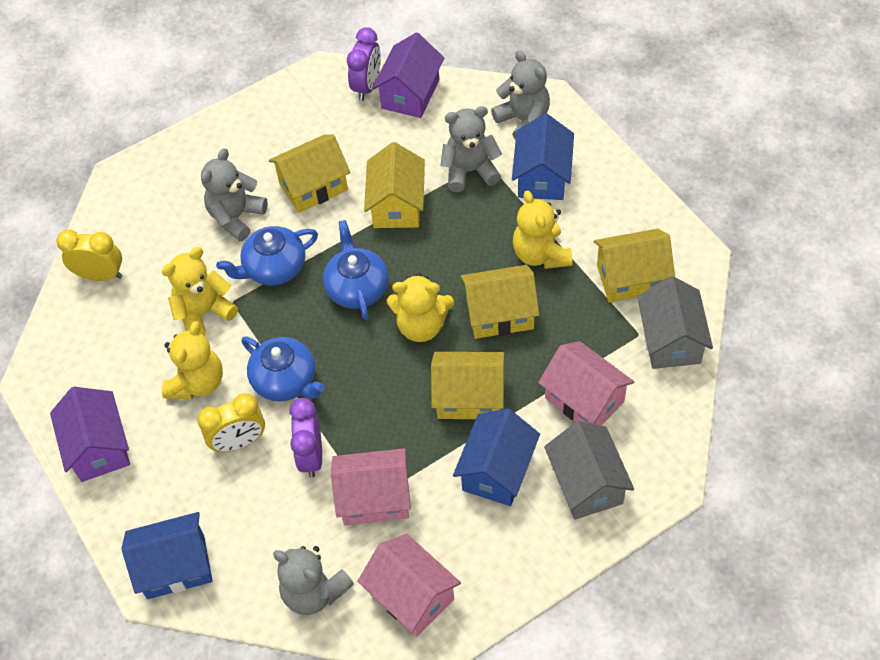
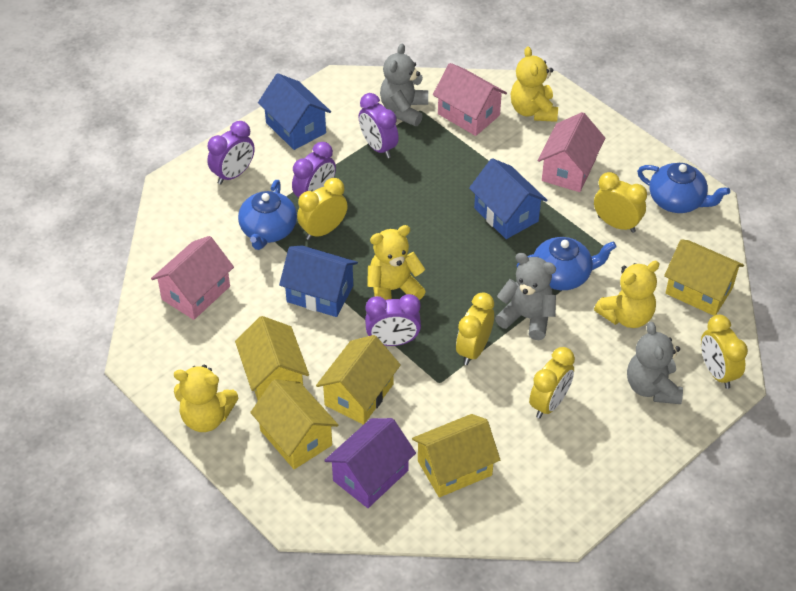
grey house: 2 -> 0
grey teddy bear: 4 -> 3
purple clock: 2 -> 4
purple house: 2 -> 1
yellow clock: 2 -> 5

